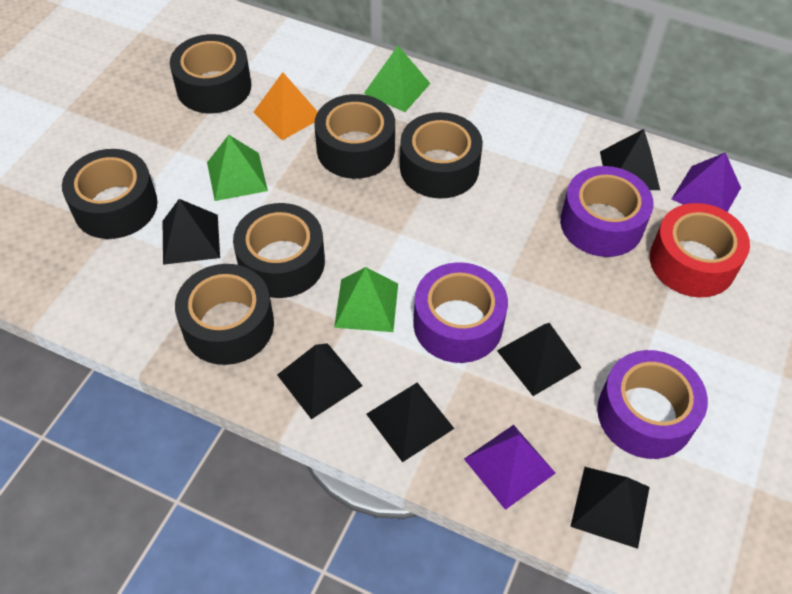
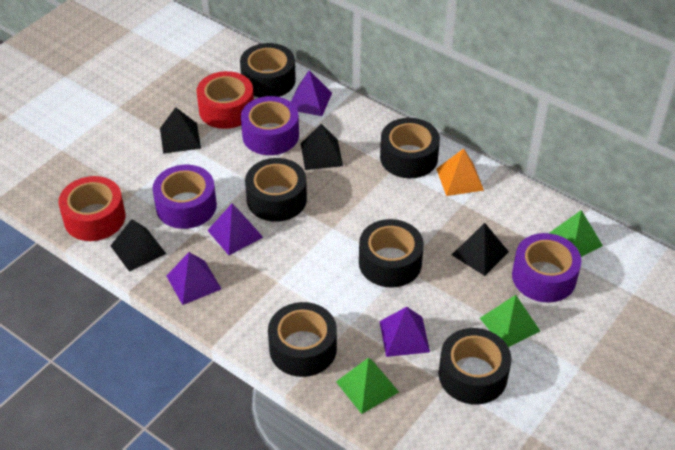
black pyramid: 6 -> 4
purple pyramid: 2 -> 4
red tape: 1 -> 2

